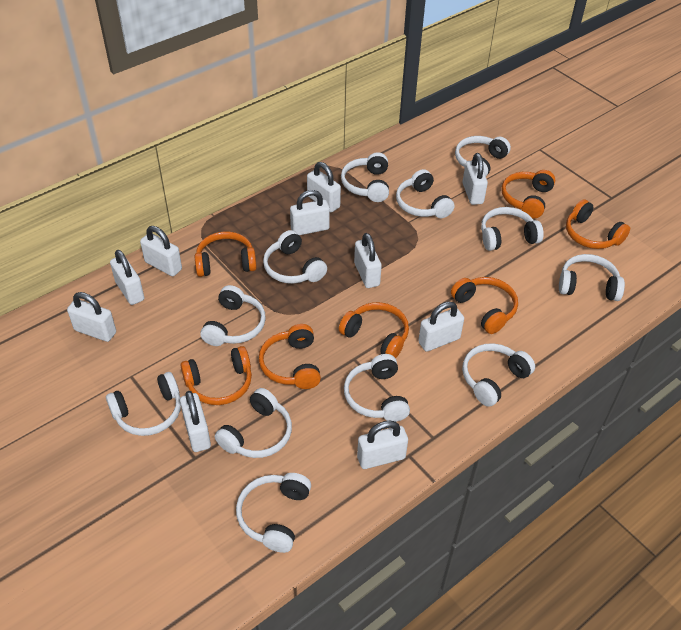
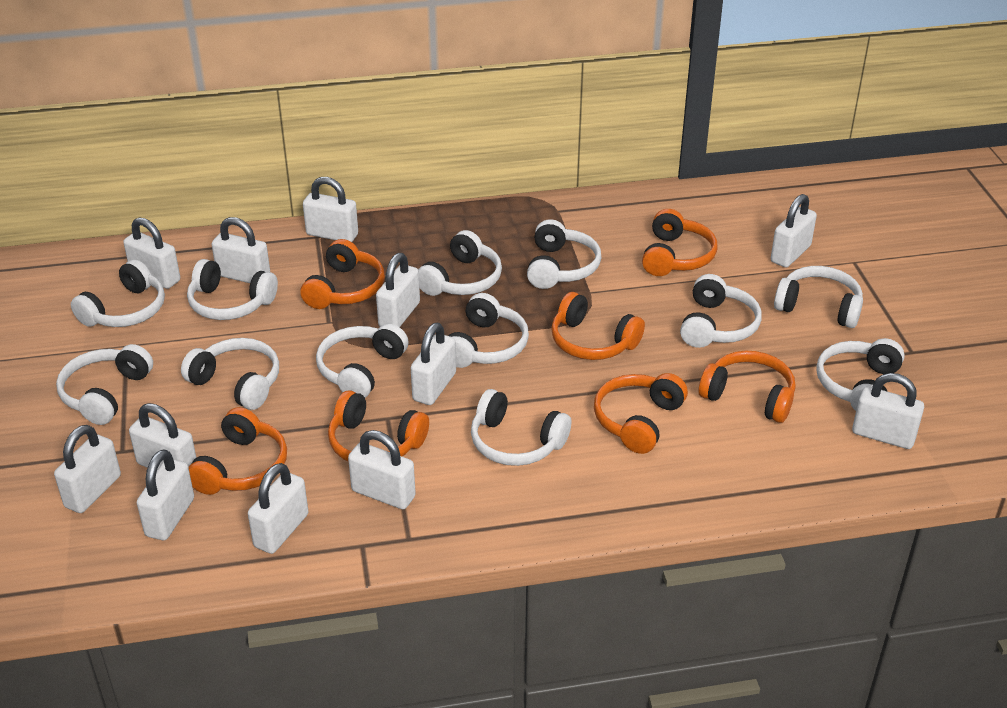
white padlock: 10 -> 12

